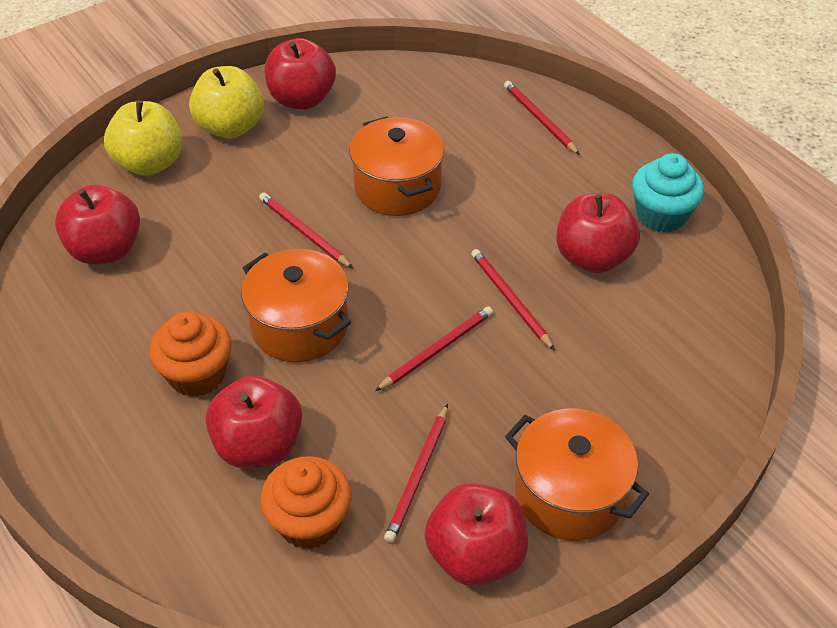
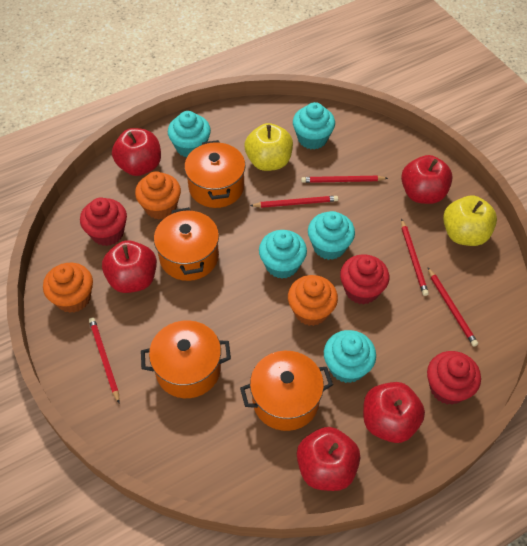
orange cupcake: 2 -> 3
orange pot: 3 -> 4
red cupcake: 0 -> 3
turquoise cupcake: 1 -> 5

